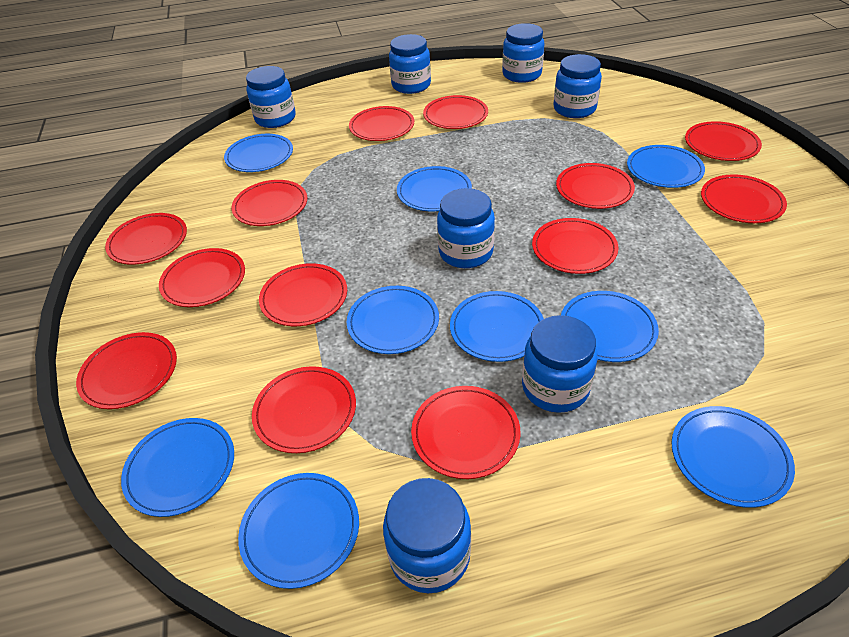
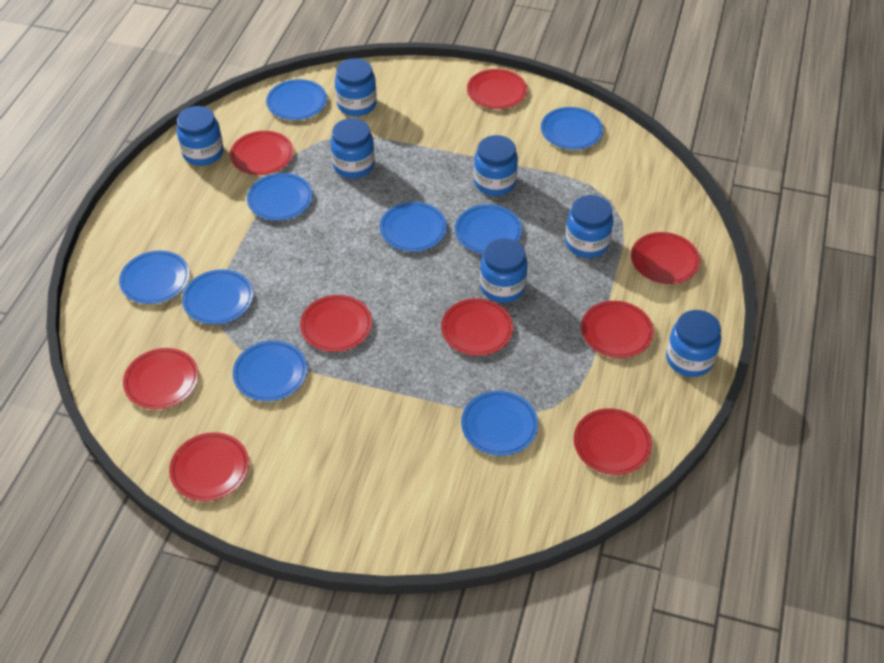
red plate: 13 -> 9

